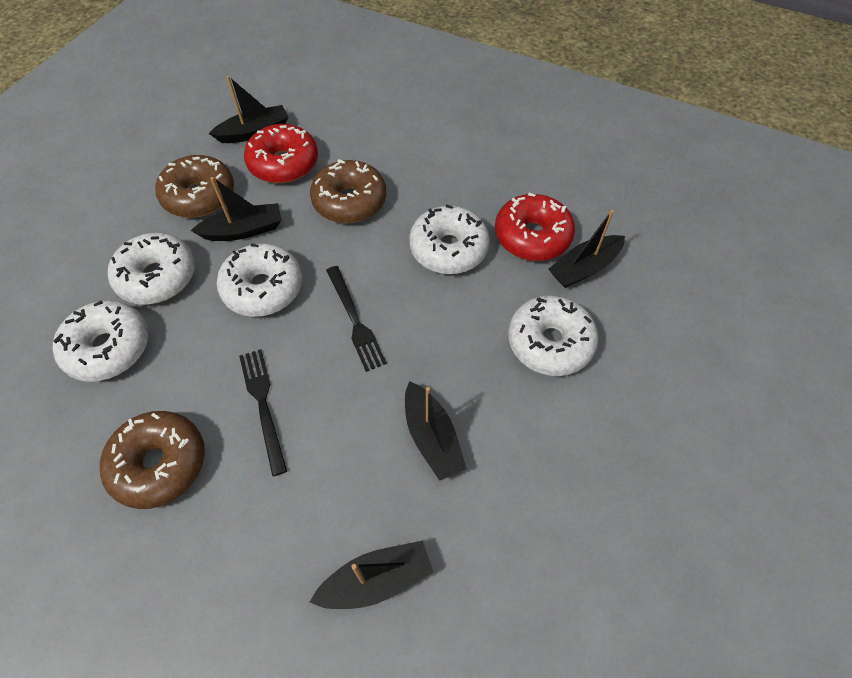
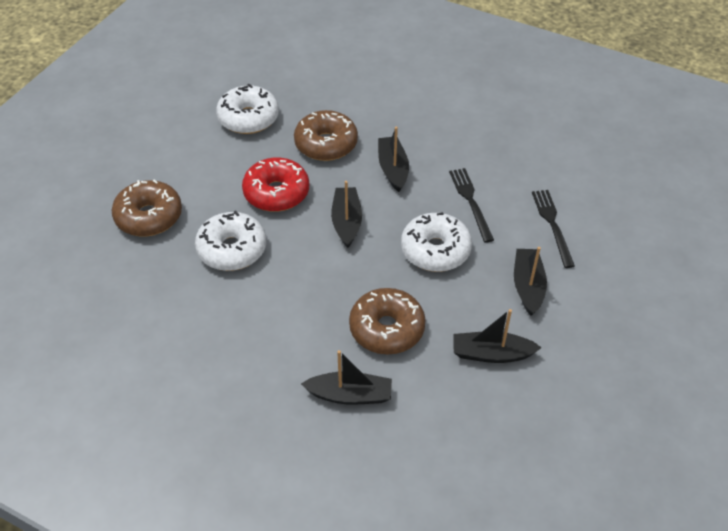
red donut: 2 -> 1
white donut: 5 -> 3

